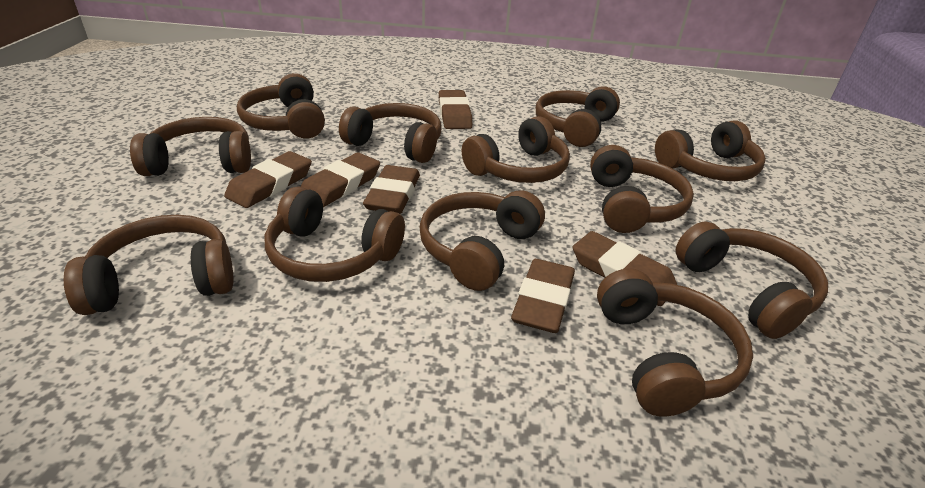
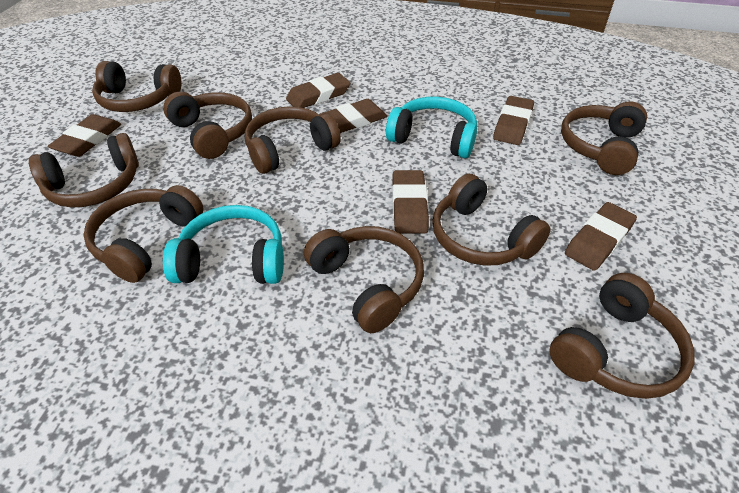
brown headphones: 12 -> 9
turquoise headphones: 0 -> 2

